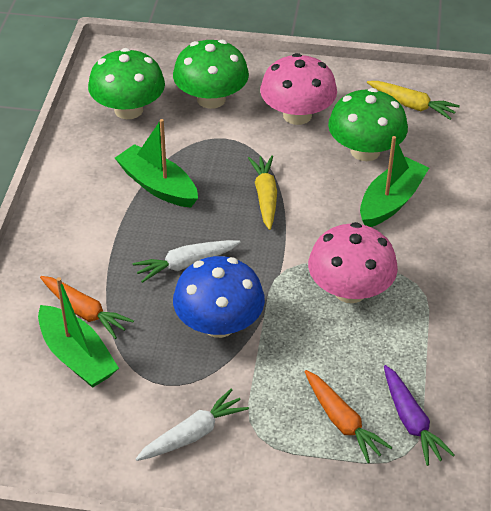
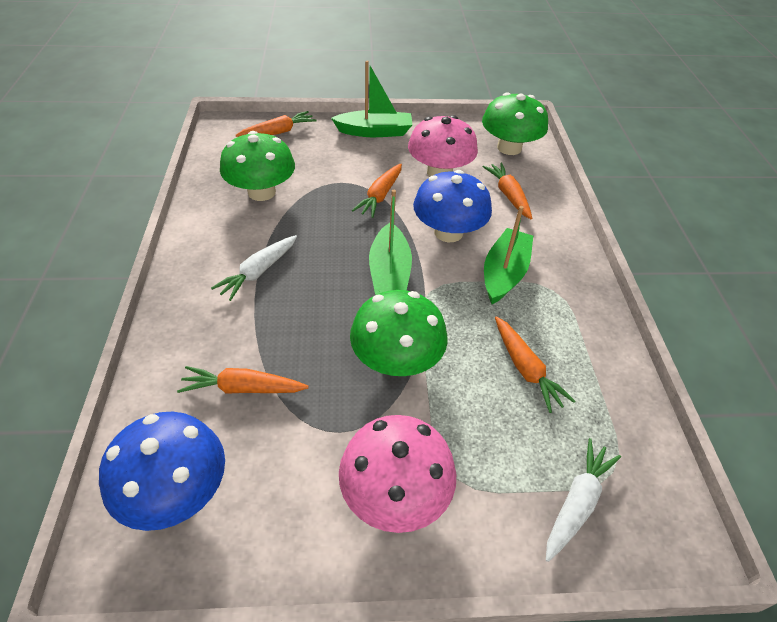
blue mushroom: 1 -> 2
orange carrot: 2 -> 5
purple carrot: 1 -> 0
yellow carrot: 2 -> 0

